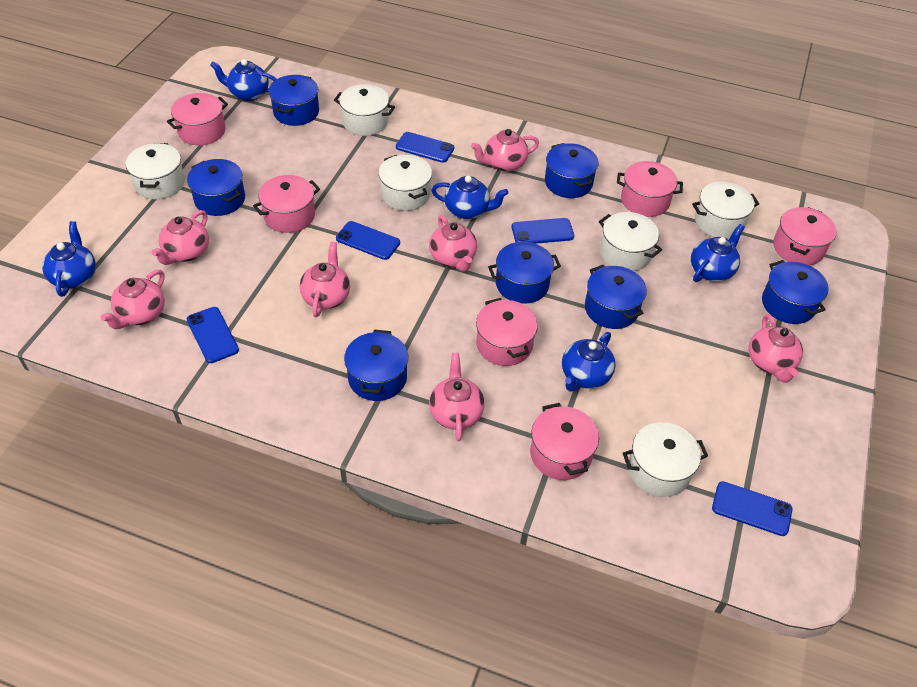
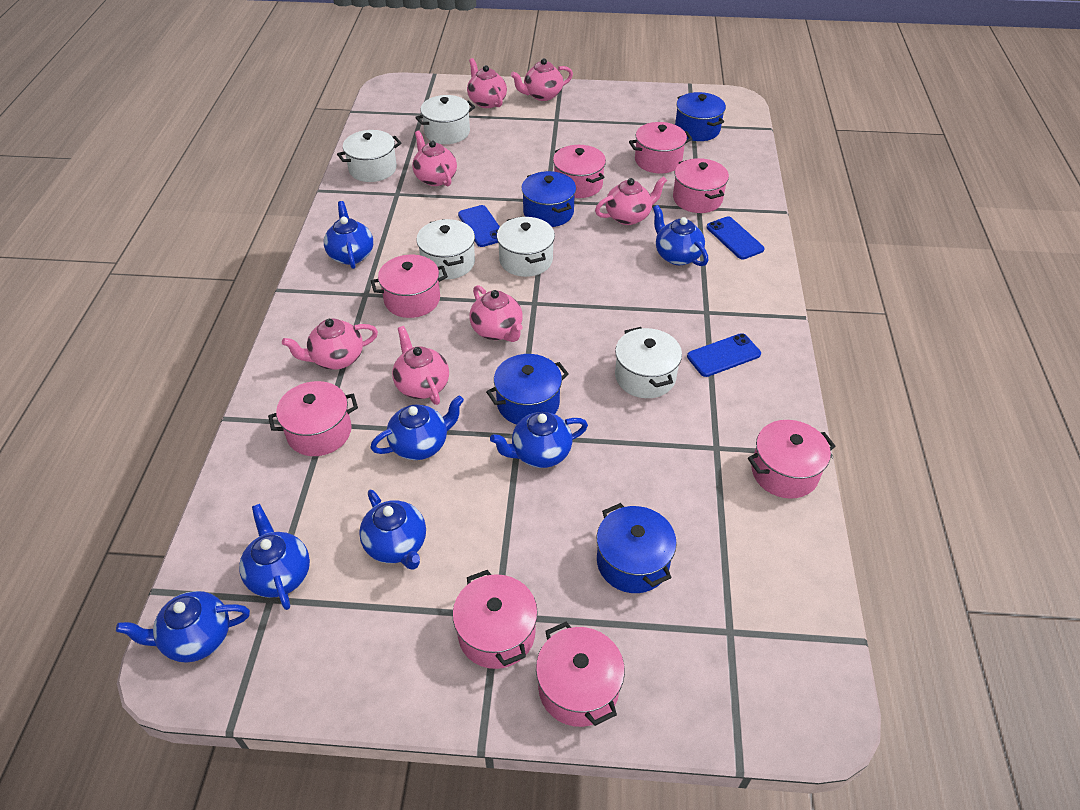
blue phone: 5 -> 3
blue pot: 7 -> 4
blue teapot: 5 -> 7
pink pot: 6 -> 8
white pot: 6 -> 5

